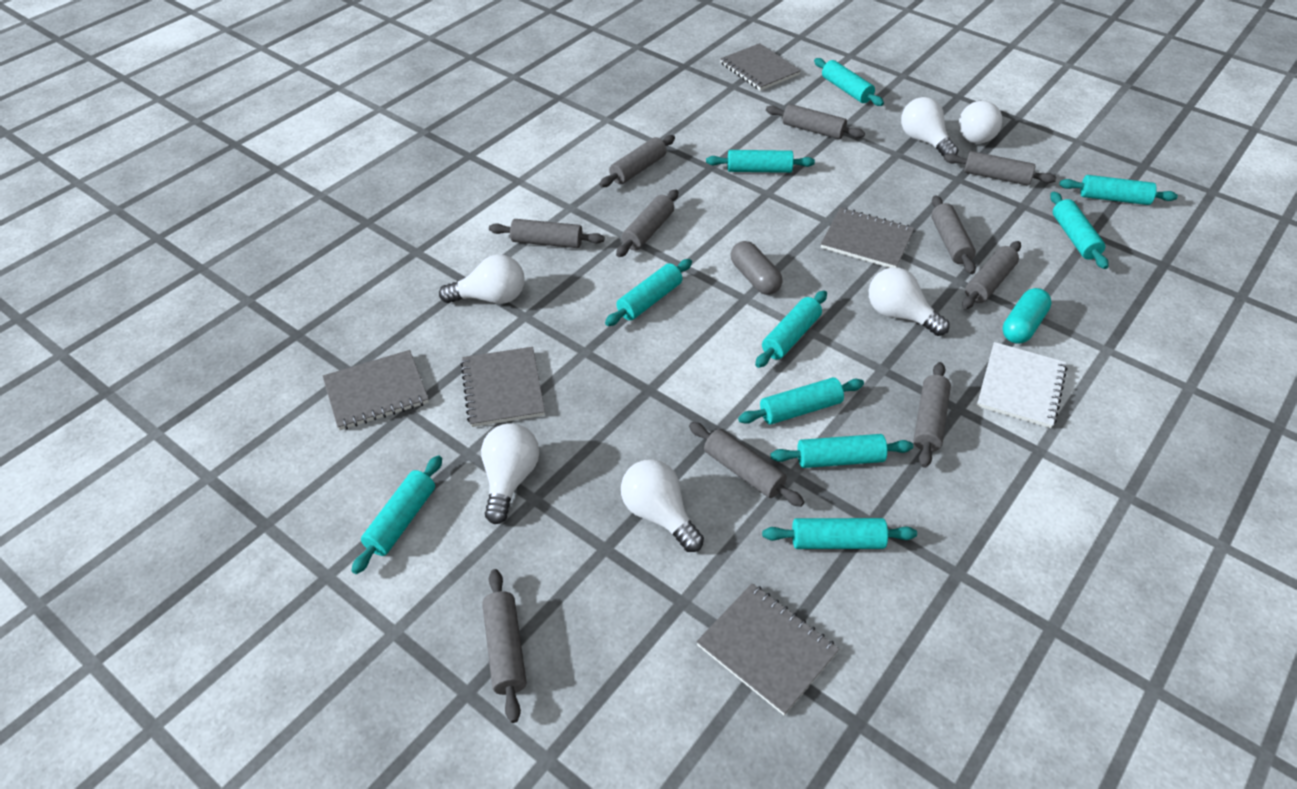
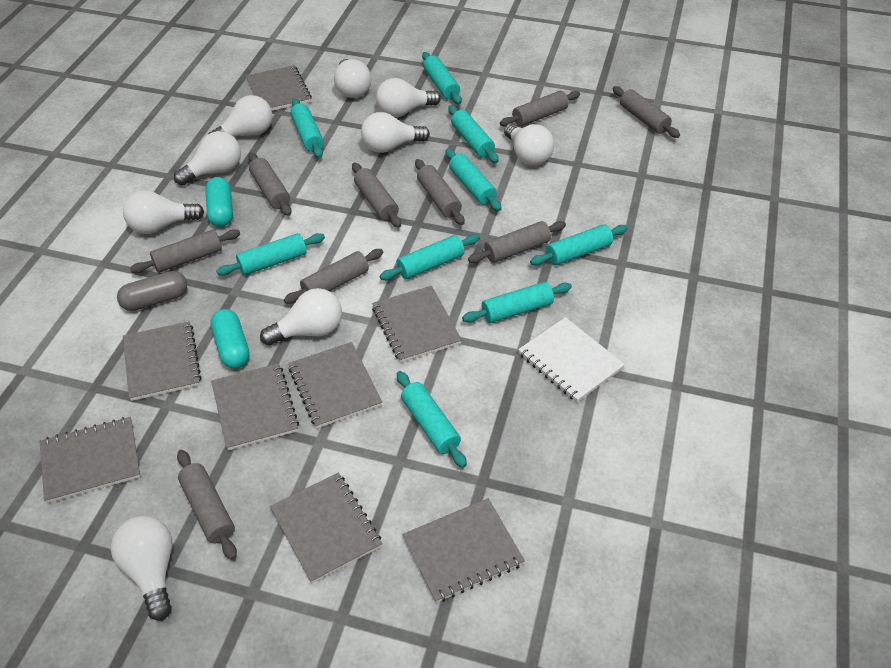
grey notebook: 5 -> 8
grey rolling pin: 10 -> 9
turquoise capsule: 1 -> 2
turquoise rolling pin: 10 -> 9
white light bulb: 6 -> 9

